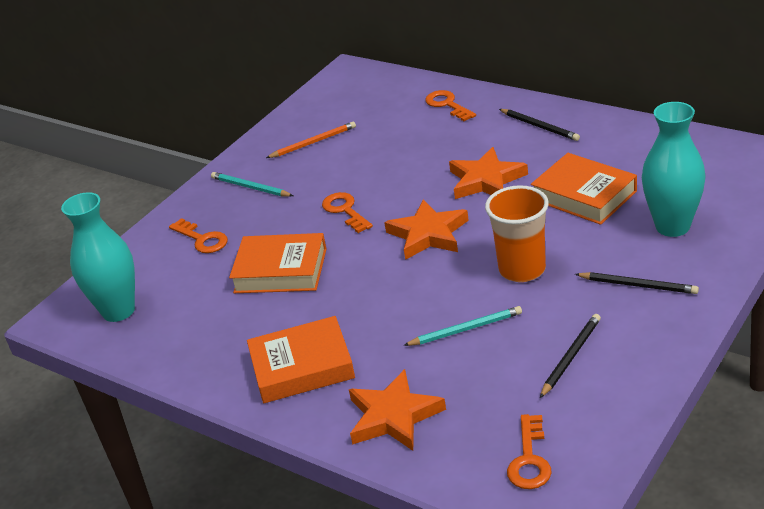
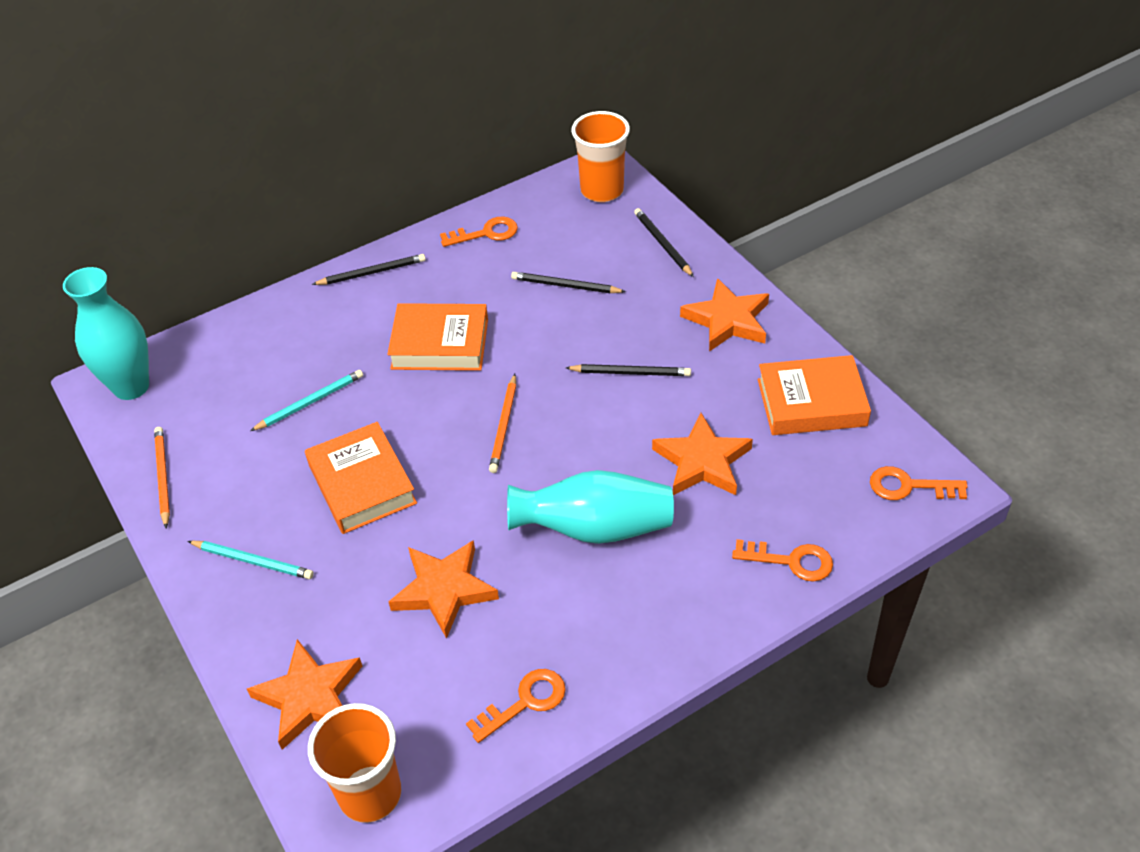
black pencil: 3 -> 4
orange cup: 1 -> 2
orange pencil: 1 -> 2
orange star: 3 -> 4

